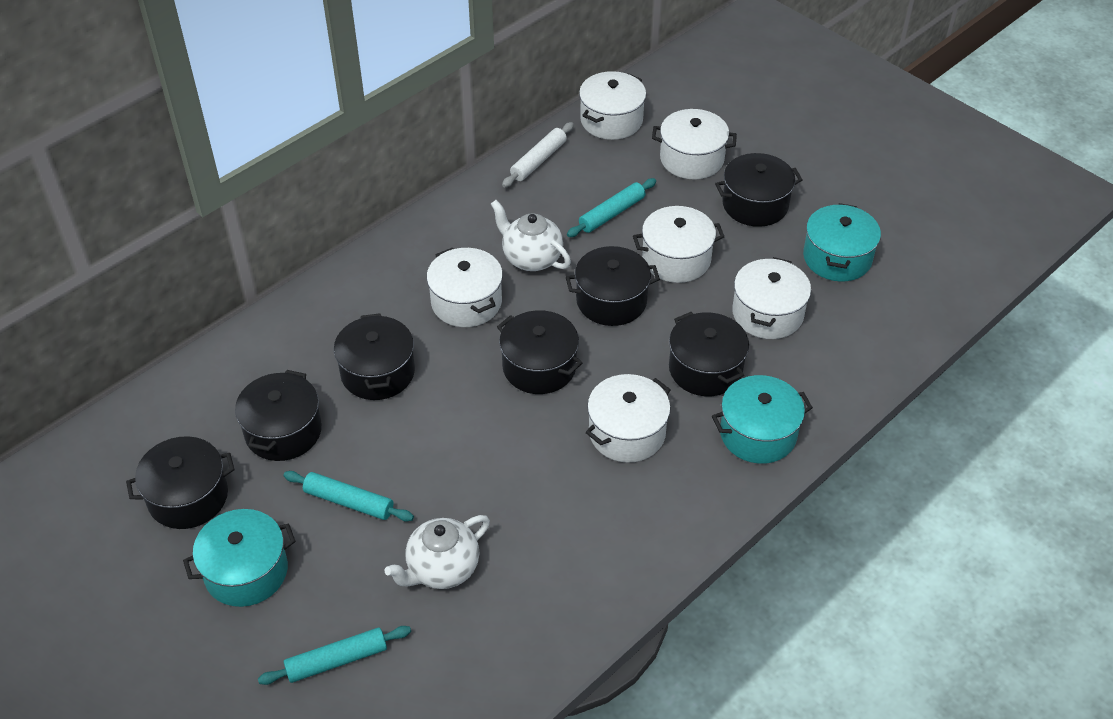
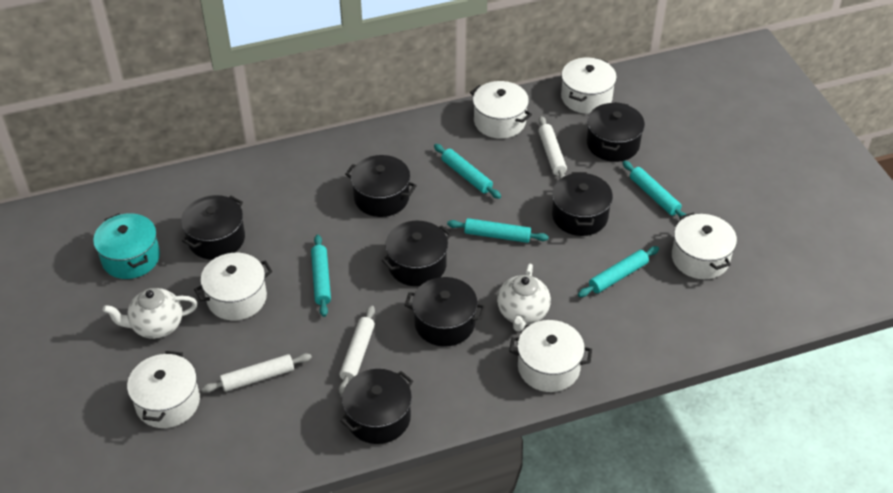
turquoise pot: 3 -> 1
turquoise rolling pin: 3 -> 5
white rolling pin: 1 -> 3

